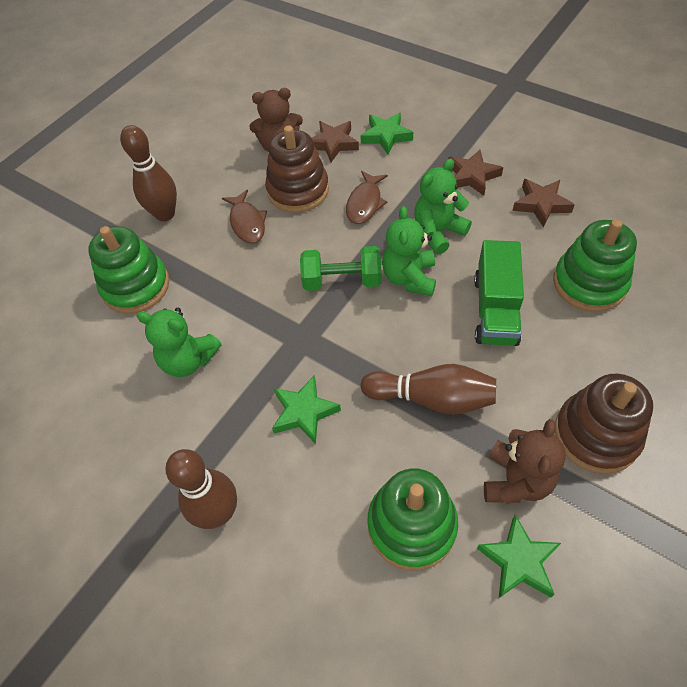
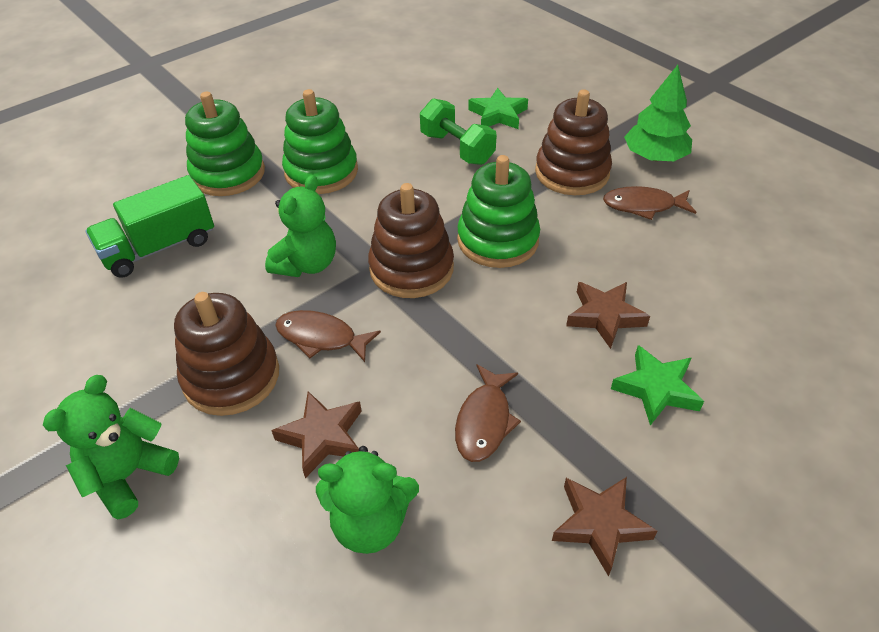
brown bowling pin: 3 -> 0
brown fish: 2 -> 3
brown stacking toy: 2 -> 3
brown teddy bear: 2 -> 0
green star: 3 -> 2
green tree: 0 -> 1

